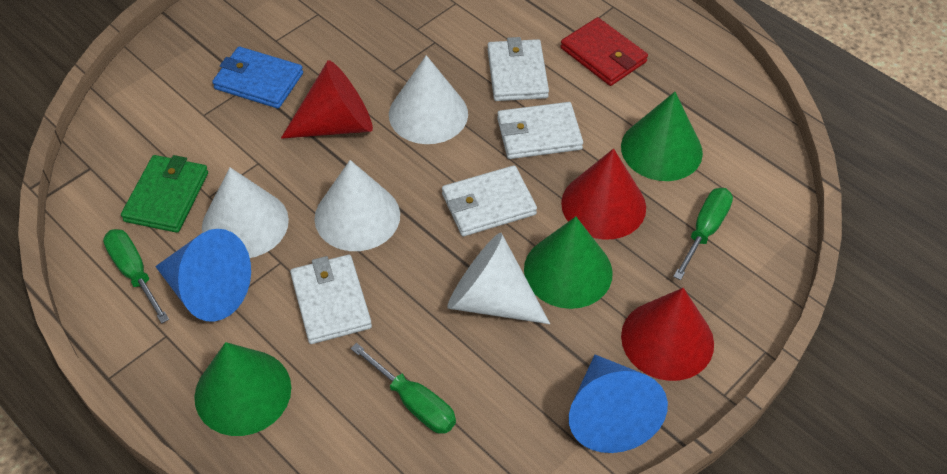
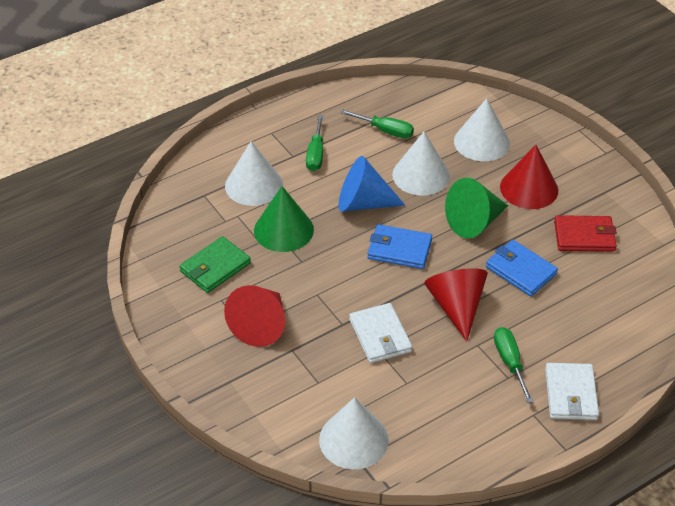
blue cone: 2 -> 1
blue wallet: 1 -> 2
green cone: 3 -> 2
white wallet: 4 -> 2

